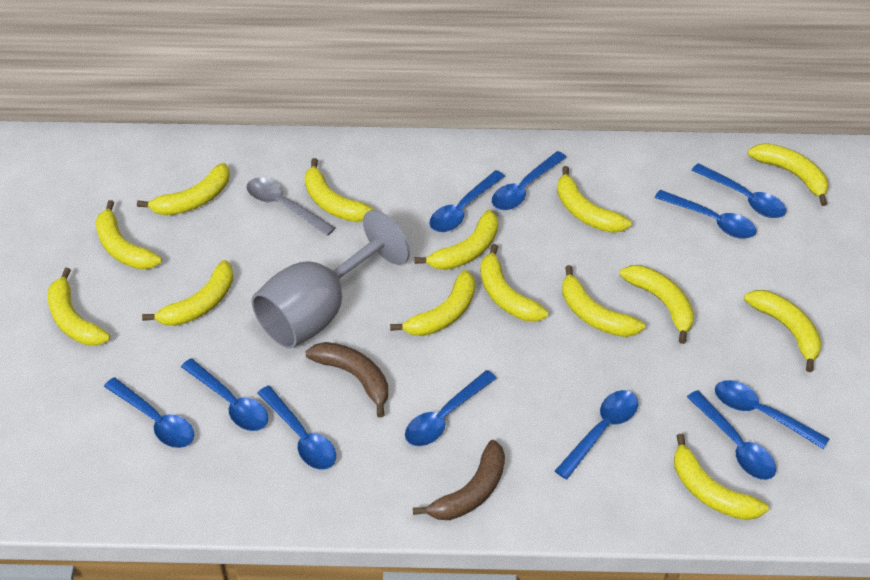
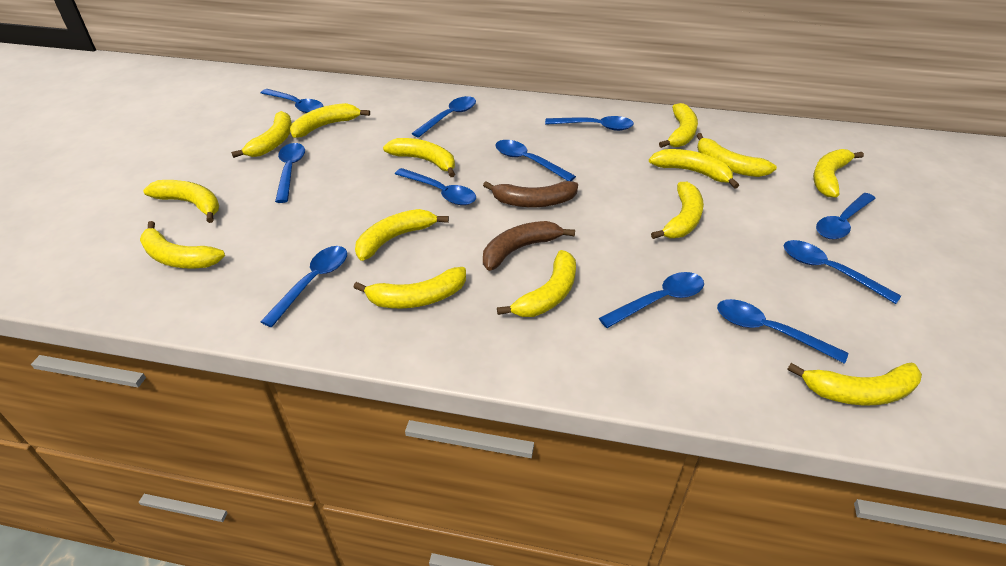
grey goblet: 1 -> 0
grey spoon: 1 -> 0

